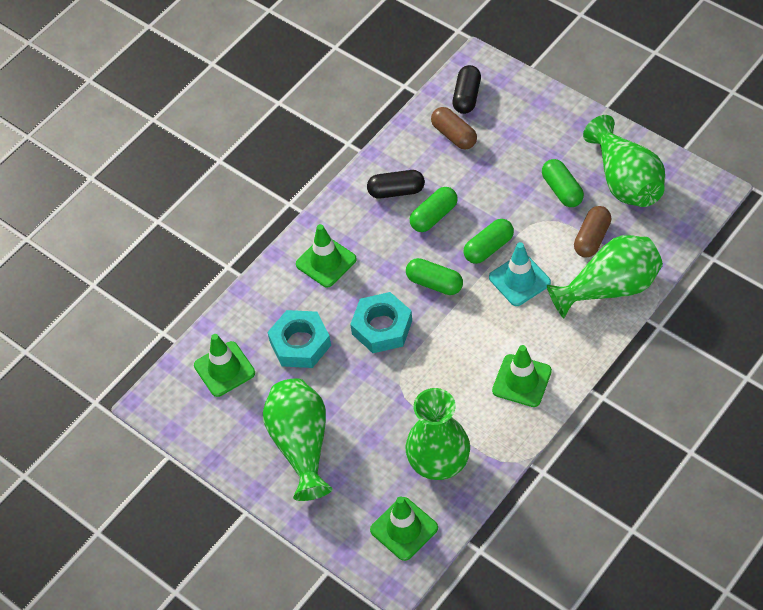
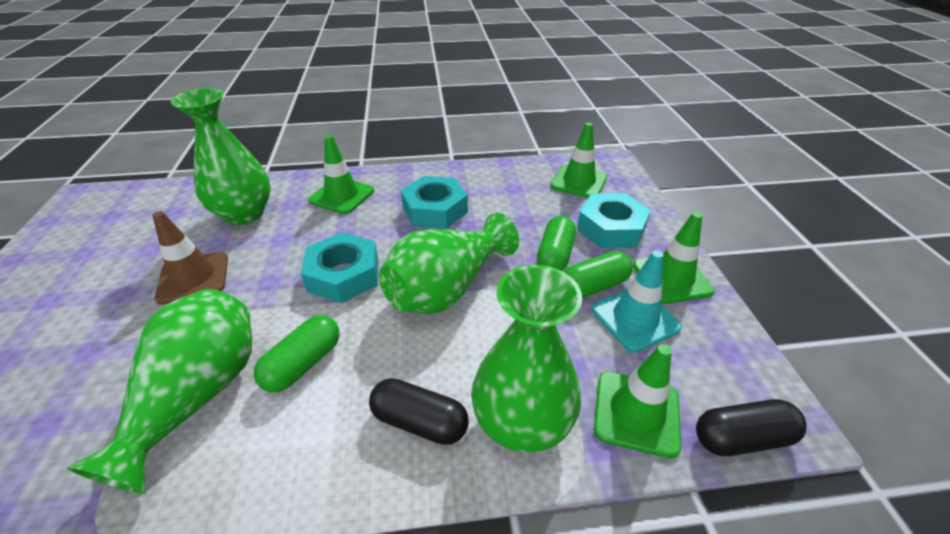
brown capsule: 2 -> 0
brown traffic cone: 0 -> 1
green capsule: 4 -> 3
turquoise nut: 2 -> 3

